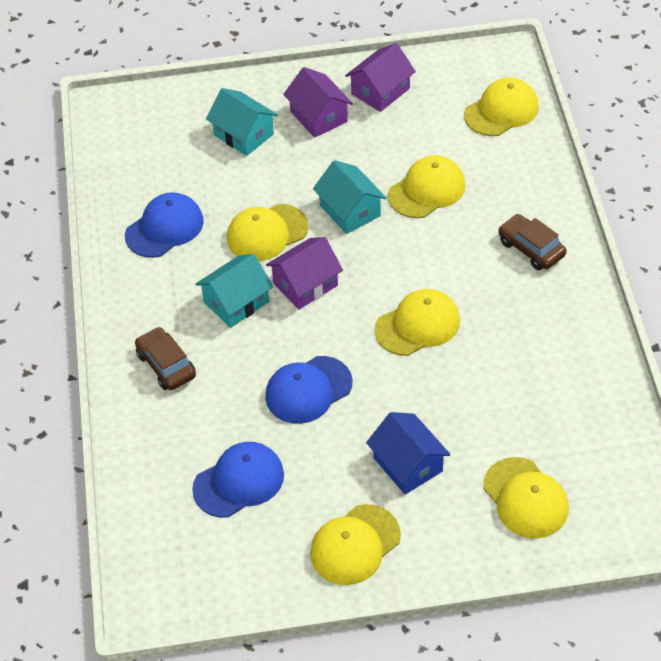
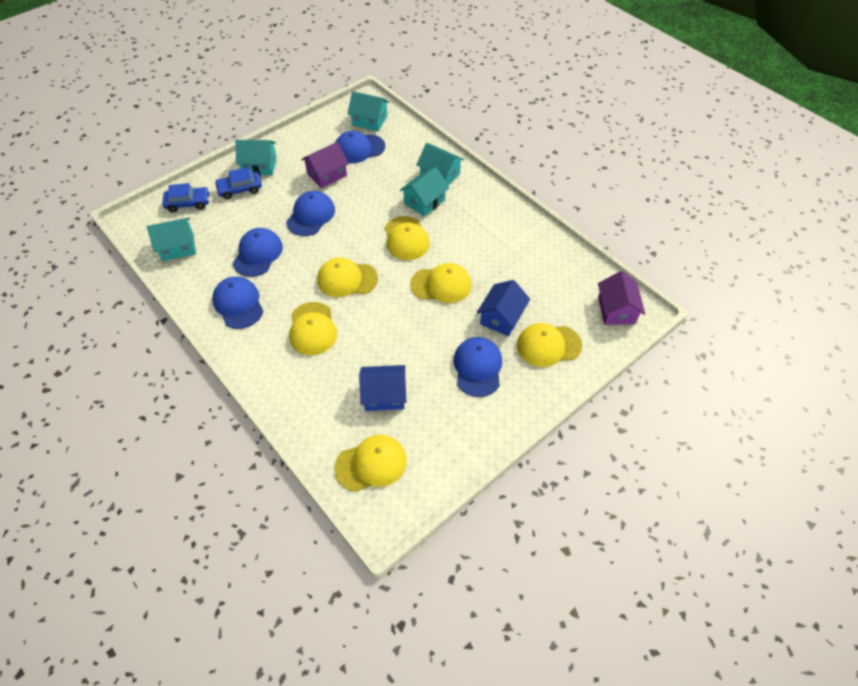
blue cap: 3 -> 5
blue car: 0 -> 2
blue house: 1 -> 2
brown car: 2 -> 0
purple house: 3 -> 2
turquoise house: 3 -> 5

